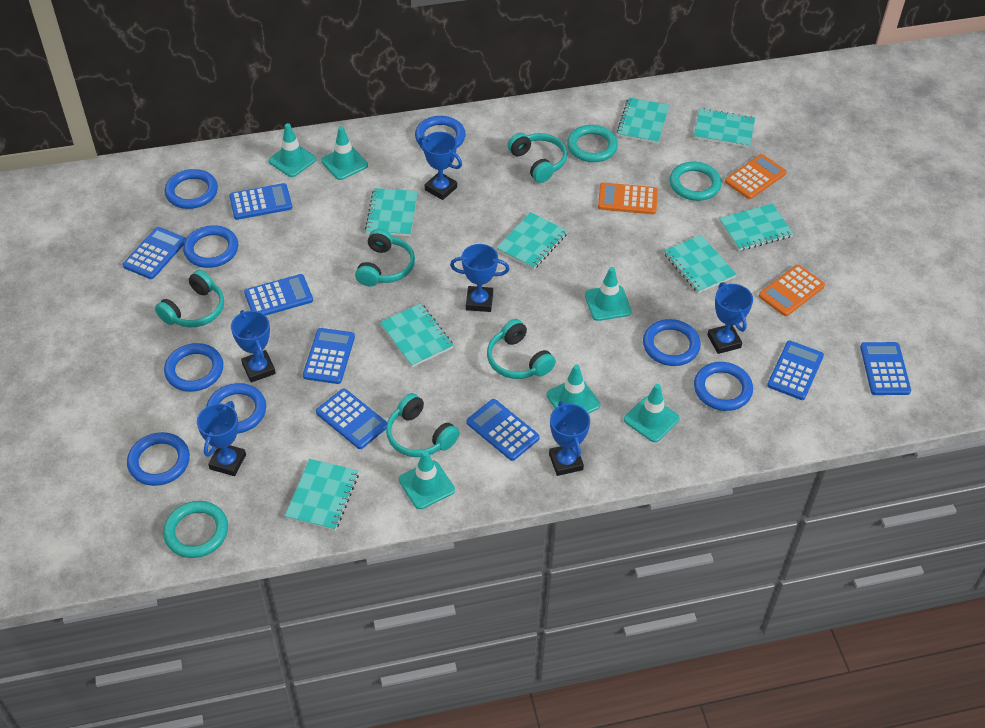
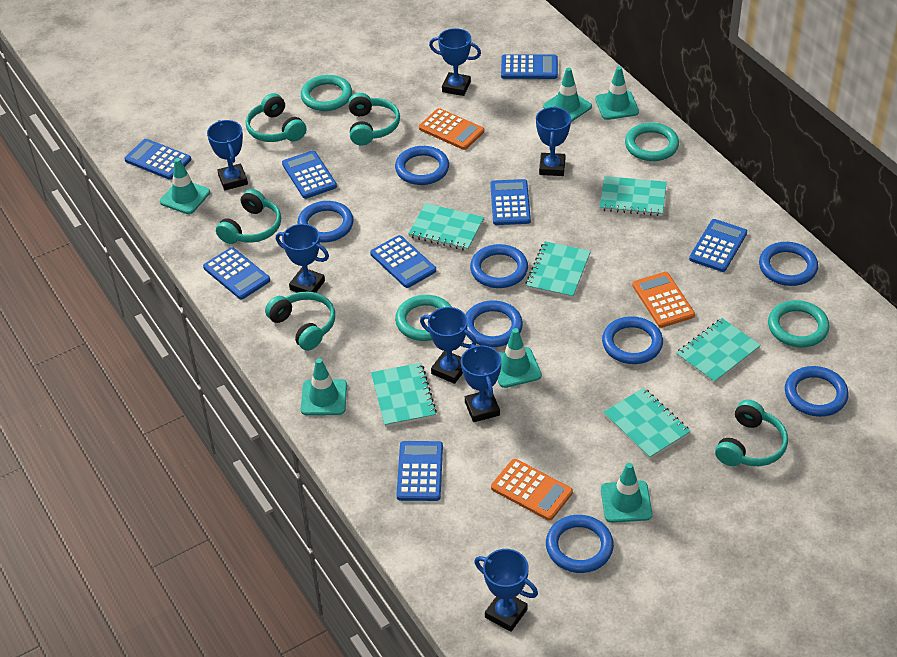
blue trophy: 6 -> 7
turquoise notebook: 8 -> 6
turquoise ring: 3 -> 4

